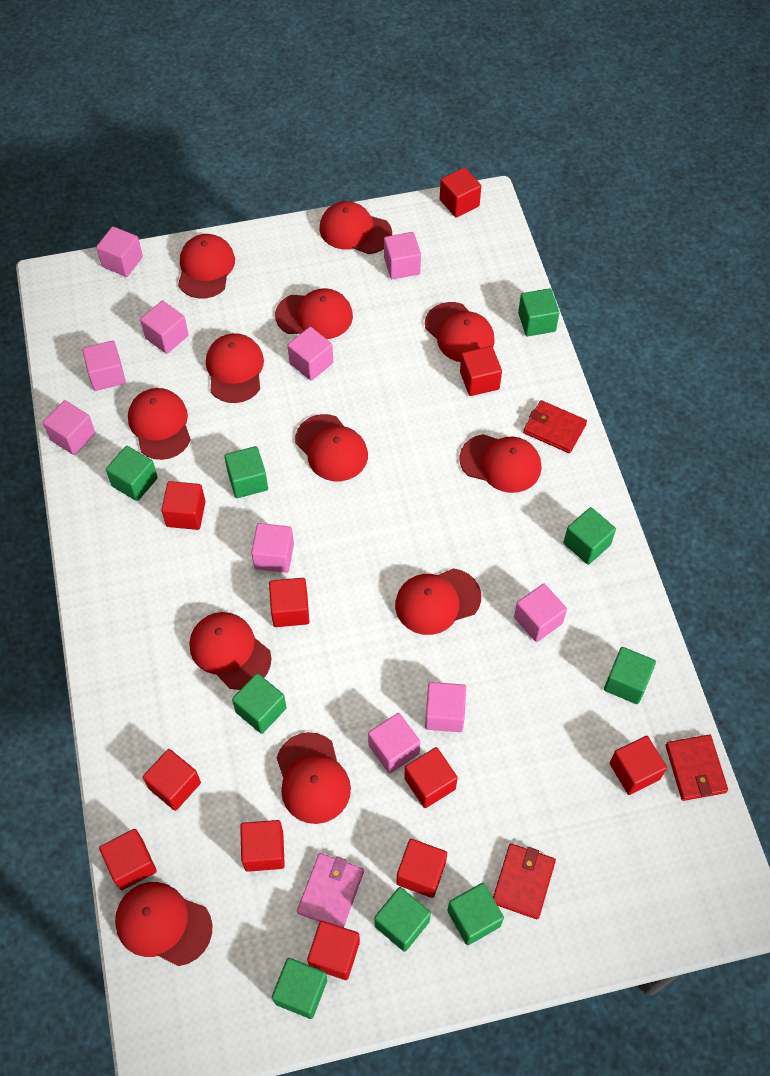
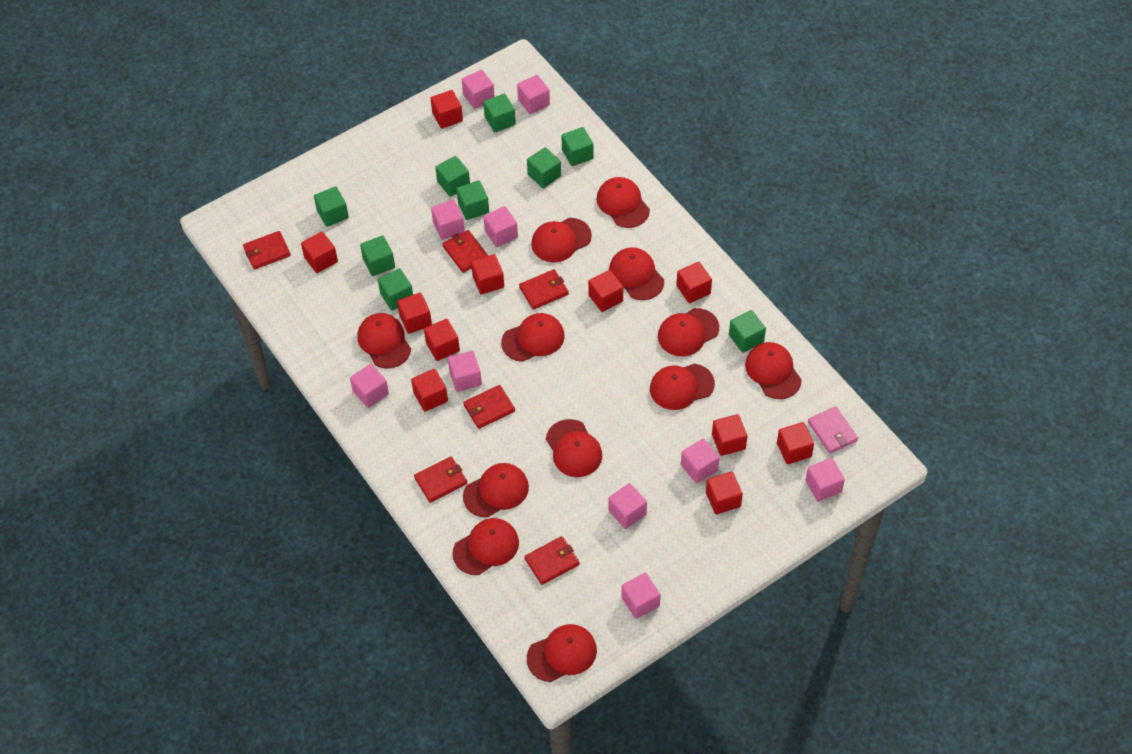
red wallet: 3 -> 6

